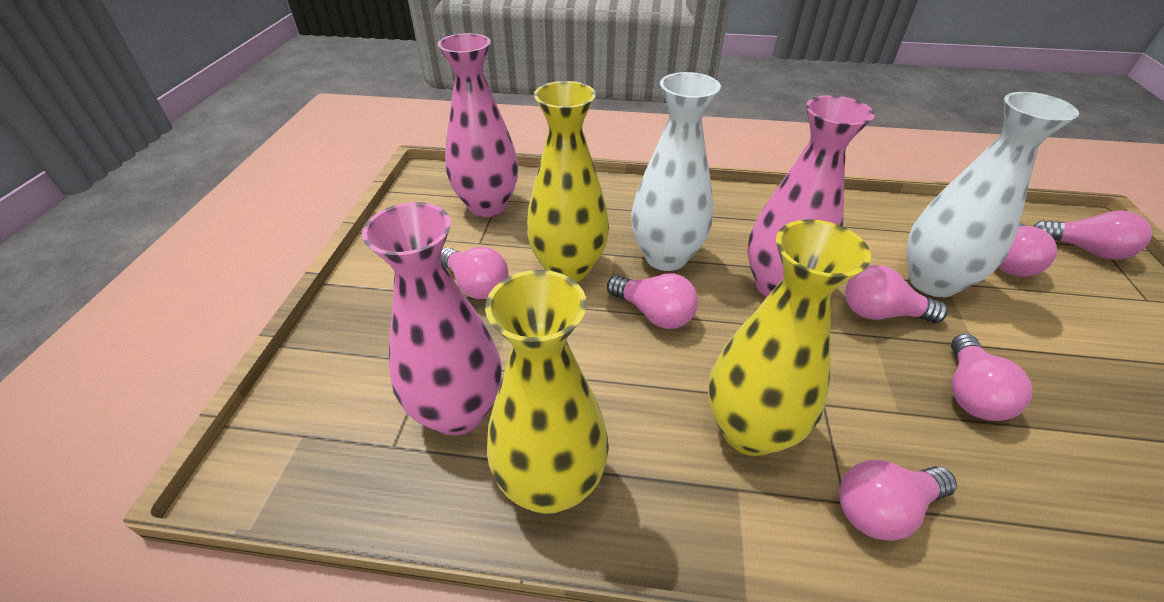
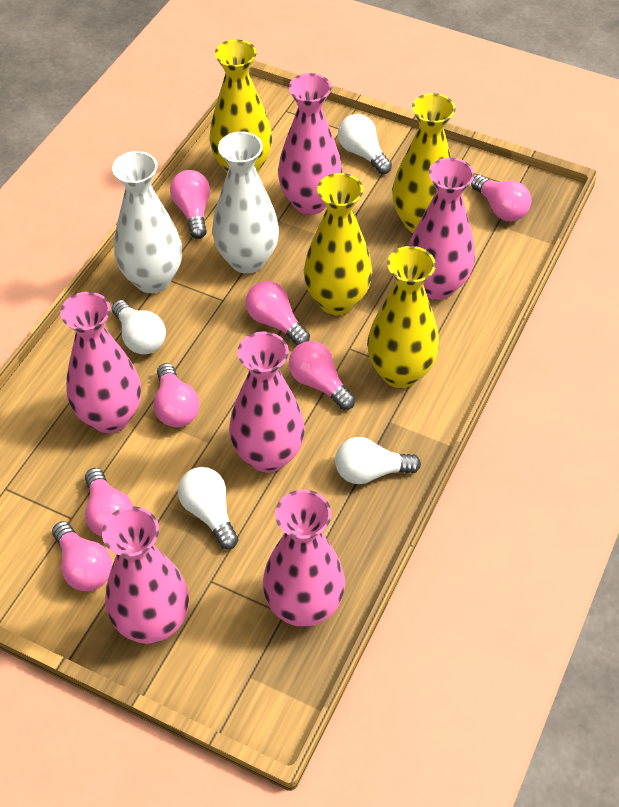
pink vase: 3 -> 6
white light bulb: 0 -> 4
yellow vase: 3 -> 4

